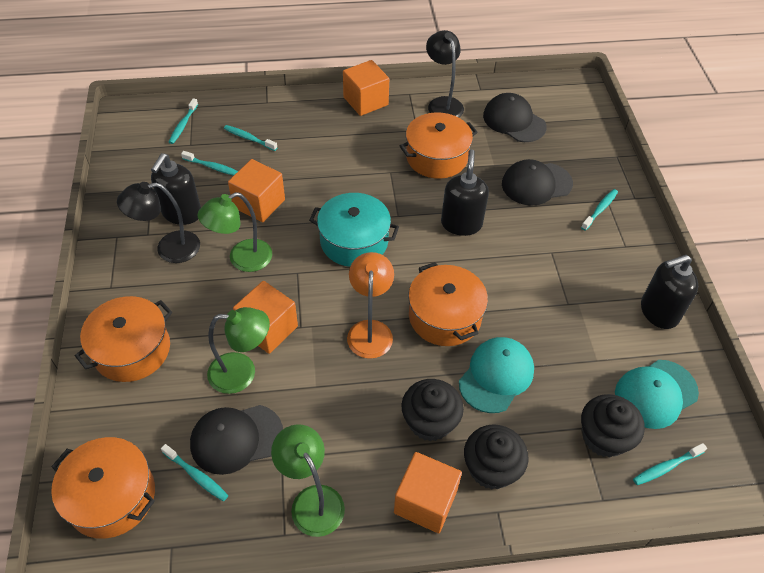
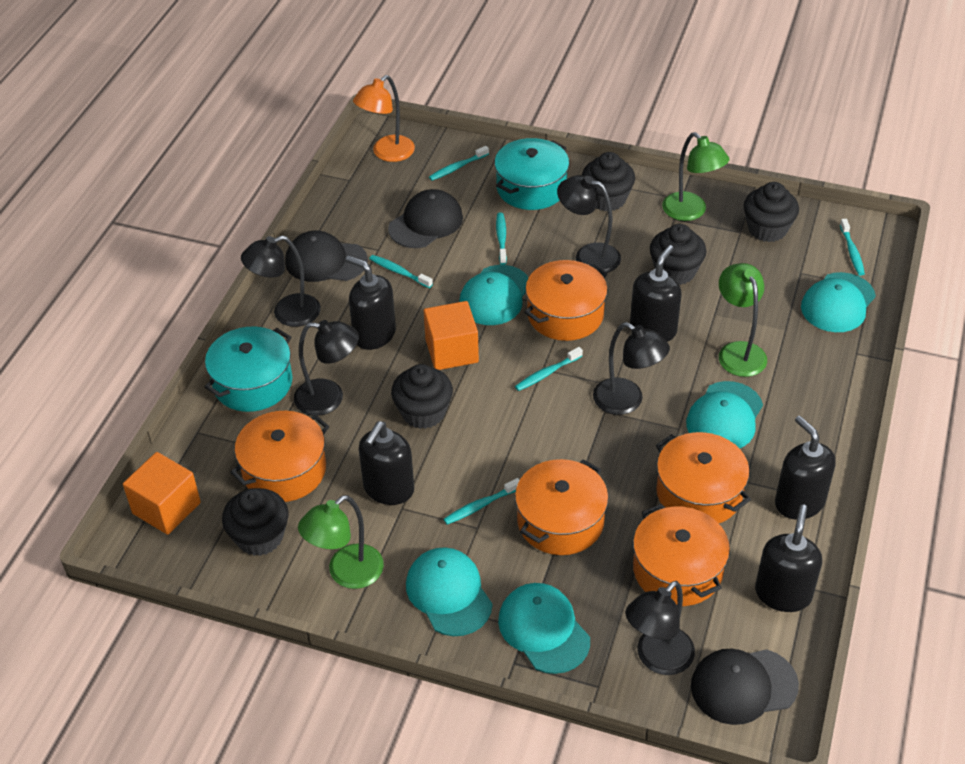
black cupcake: 3 -> 5
black lamp: 2 -> 5
black soap dispenser: 3 -> 5
orange cube: 4 -> 2
orange pot: 4 -> 5
turquoise cap: 2 -> 5
turquoise pot: 1 -> 2

